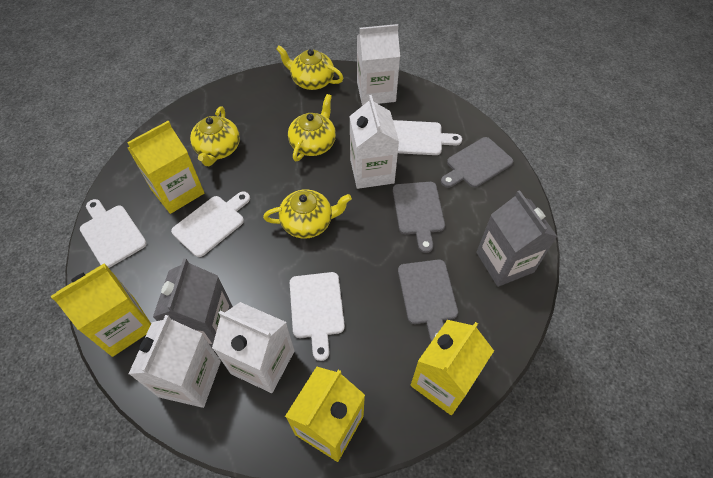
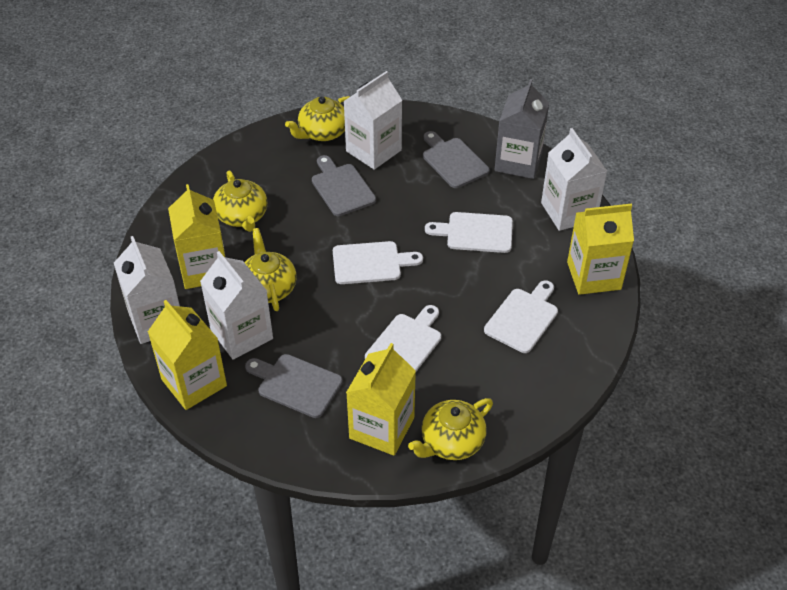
grey carton: 2 -> 1

